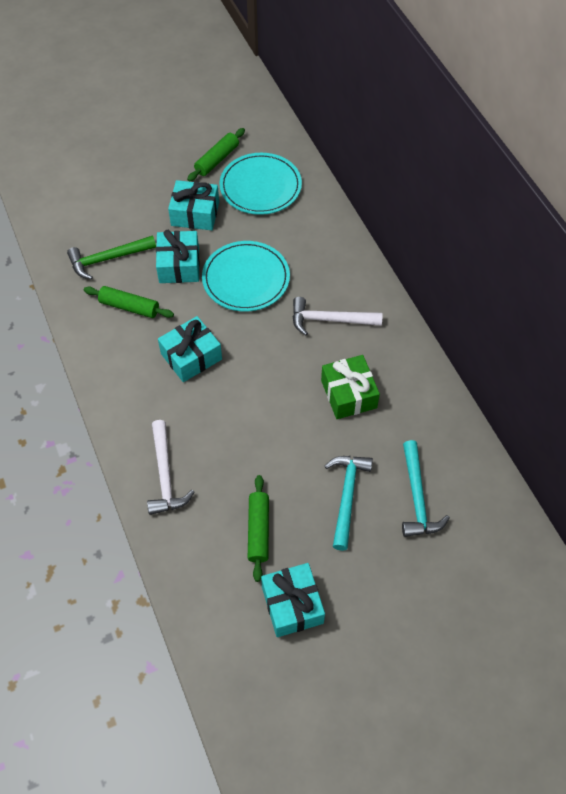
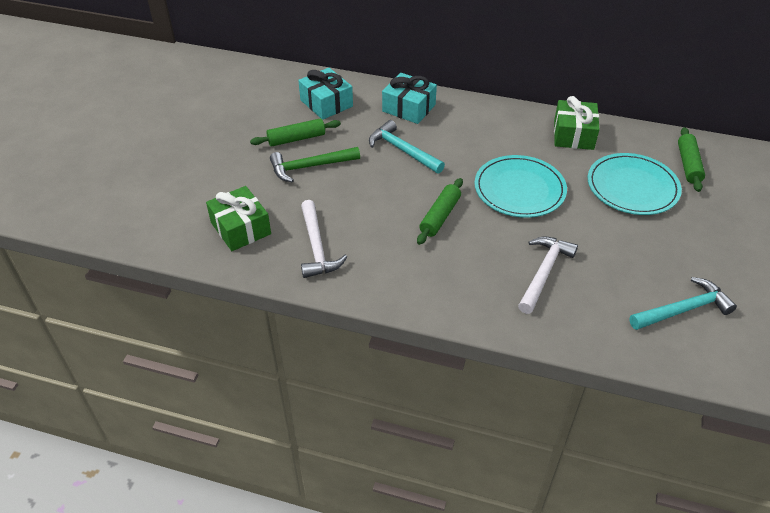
green gift: 1 -> 2
turquoise gift: 4 -> 2

